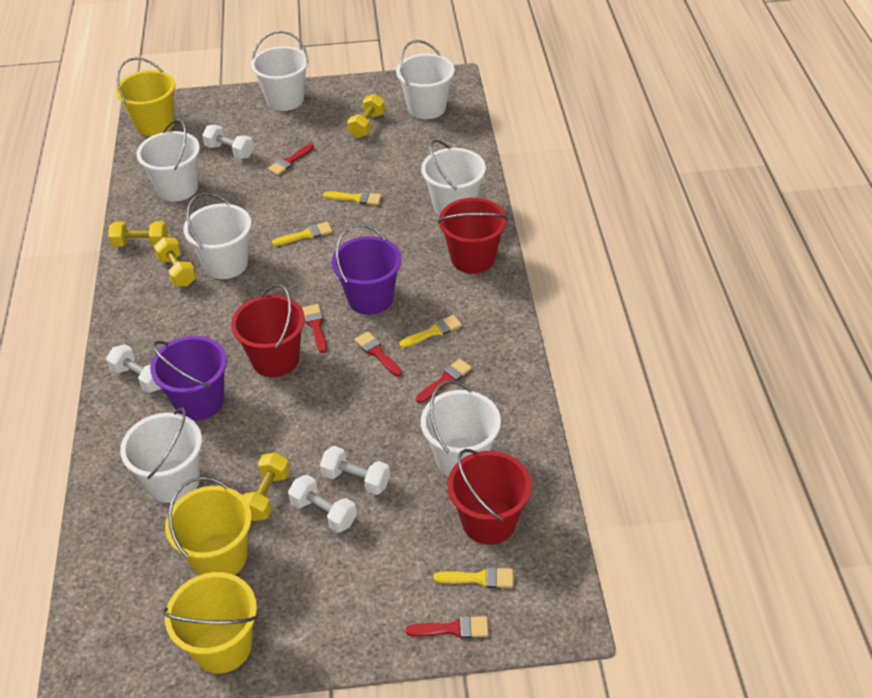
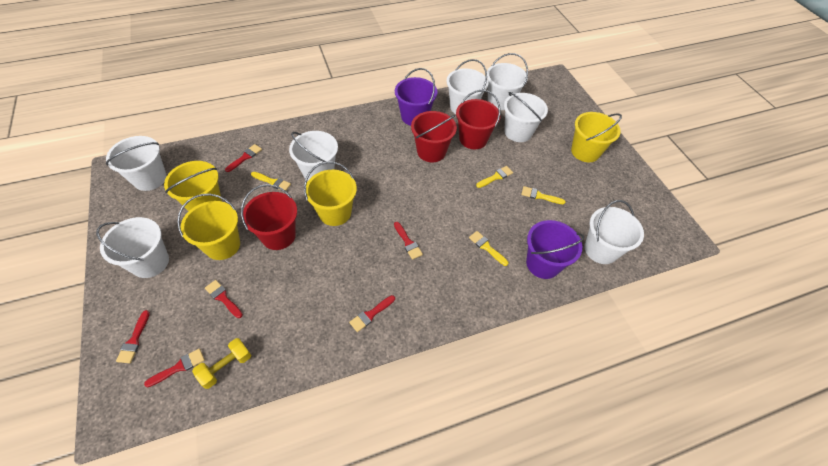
red brush: 5 -> 6
white dumbbell: 4 -> 0
yellow bucket: 3 -> 4
yellow dumbbell: 4 -> 1

